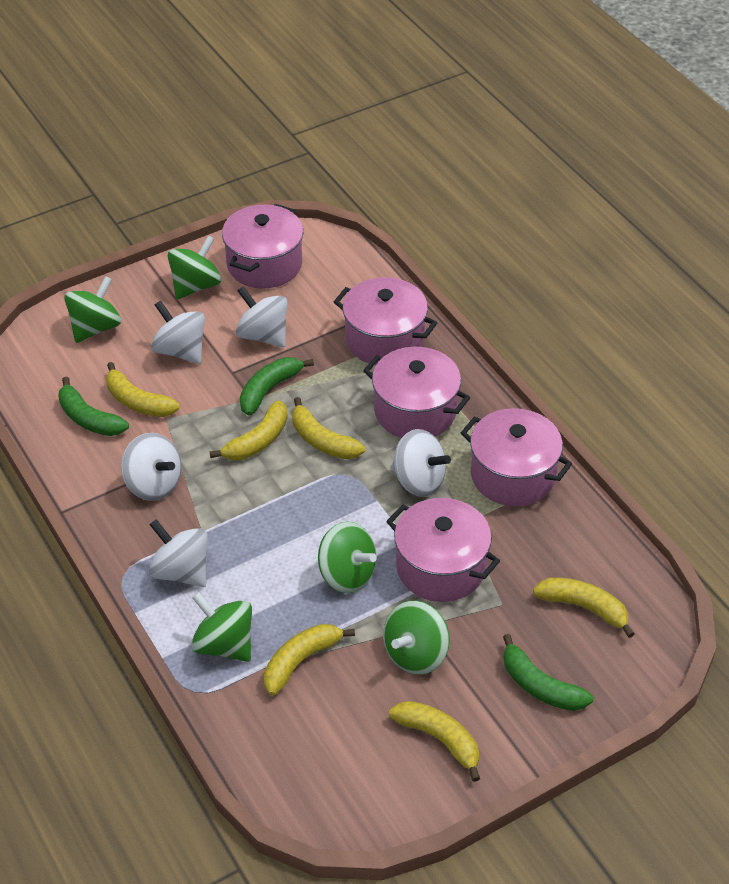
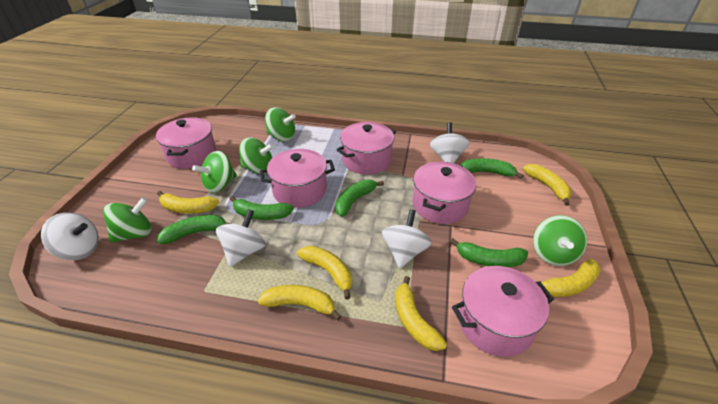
green banana: 3 -> 5
white spinning top: 5 -> 4

